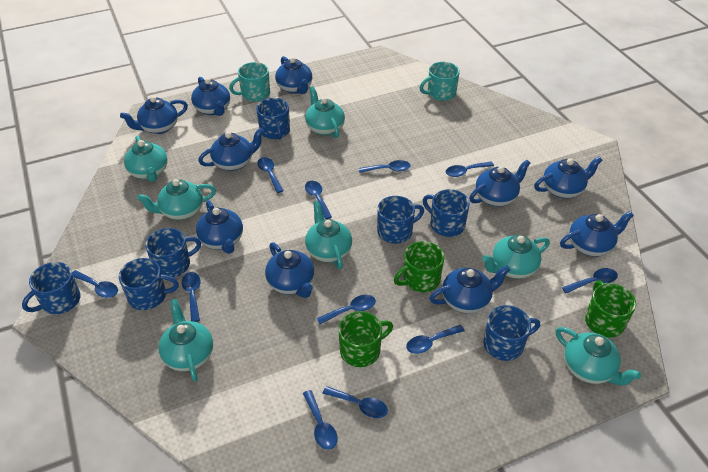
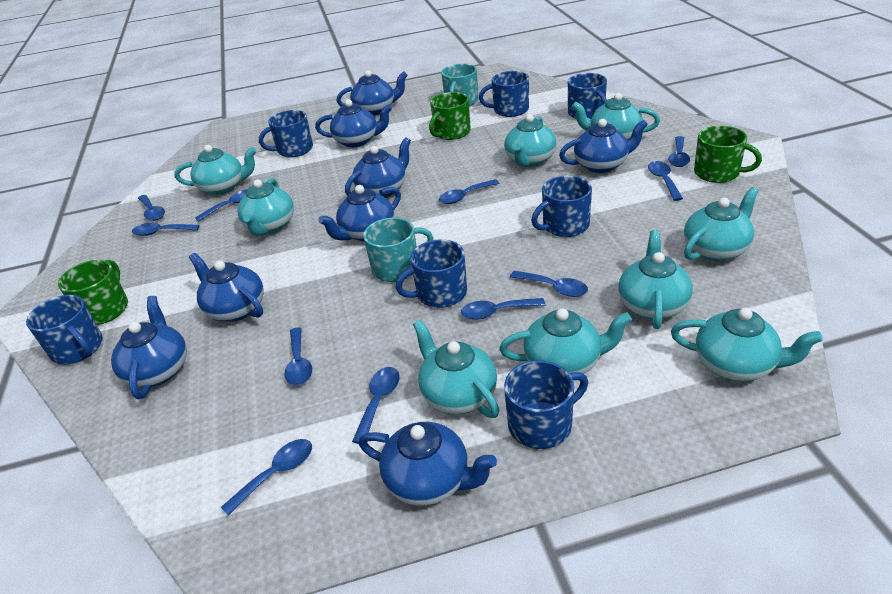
blue teapot: 10 -> 8
turquoise teapot: 7 -> 9

